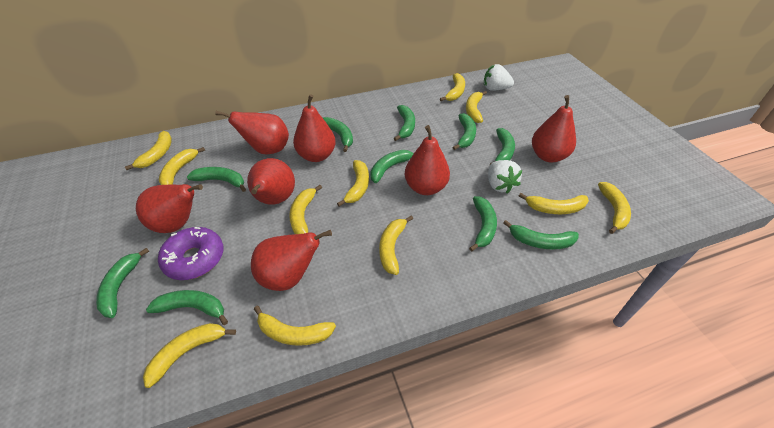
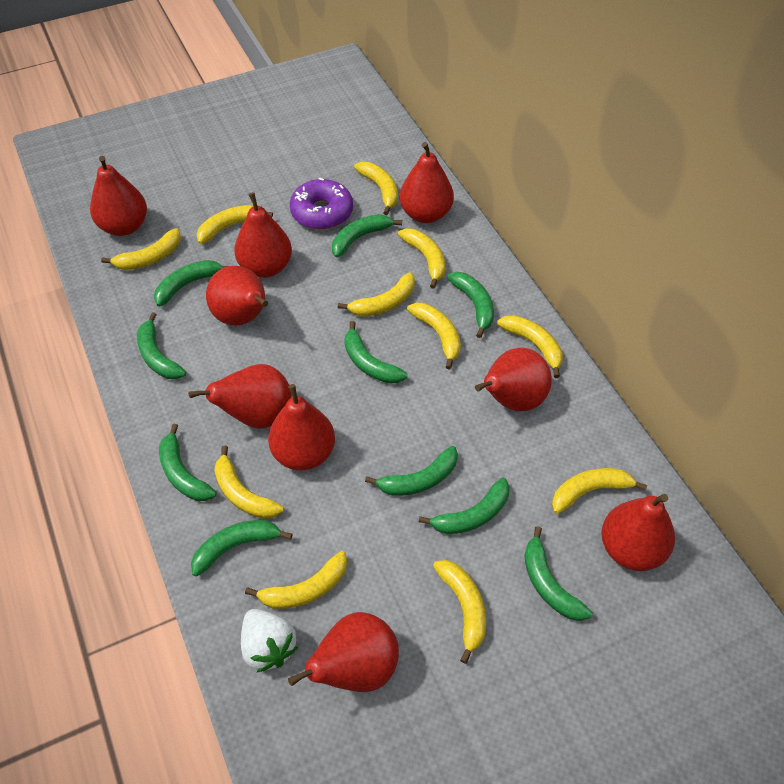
red pear: 7 -> 9
white strawberry: 2 -> 1

